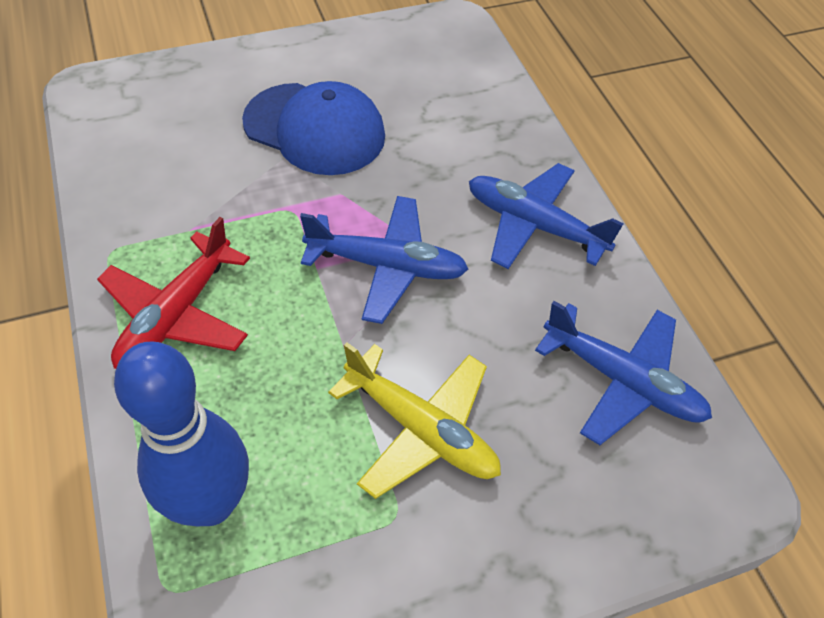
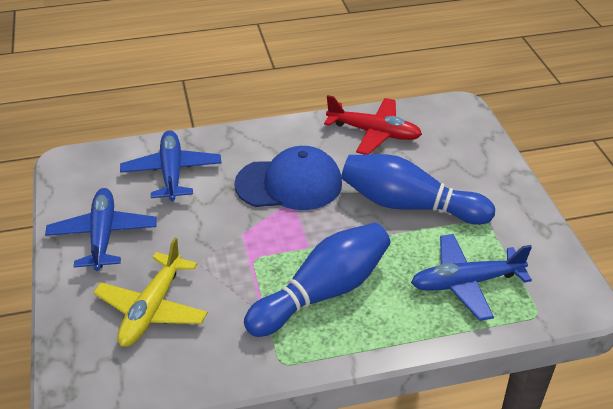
blue bowling pin: 1 -> 2

